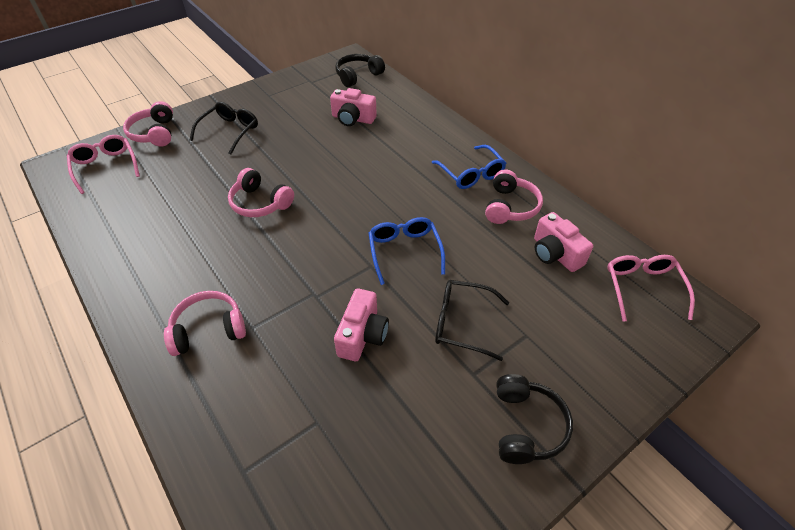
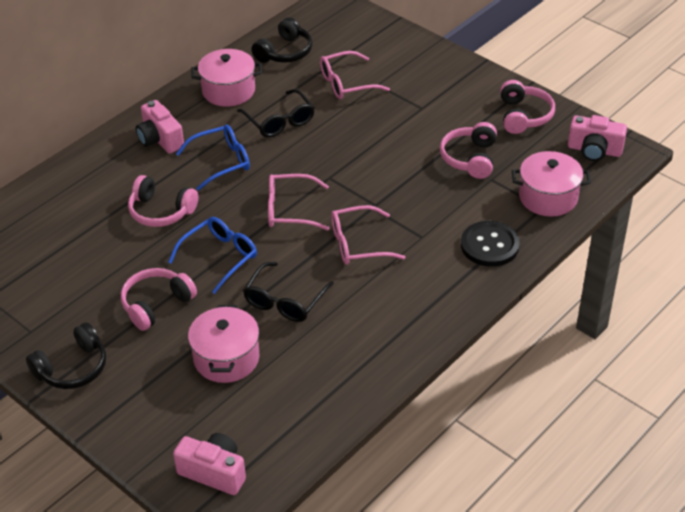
black button: 0 -> 1
pink glasses: 2 -> 3
pink pot: 0 -> 3

